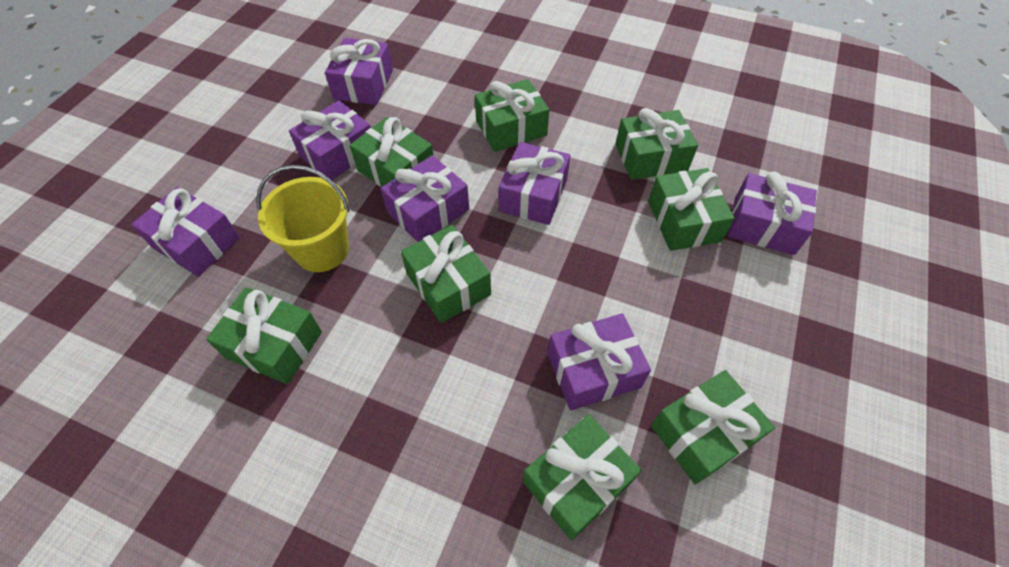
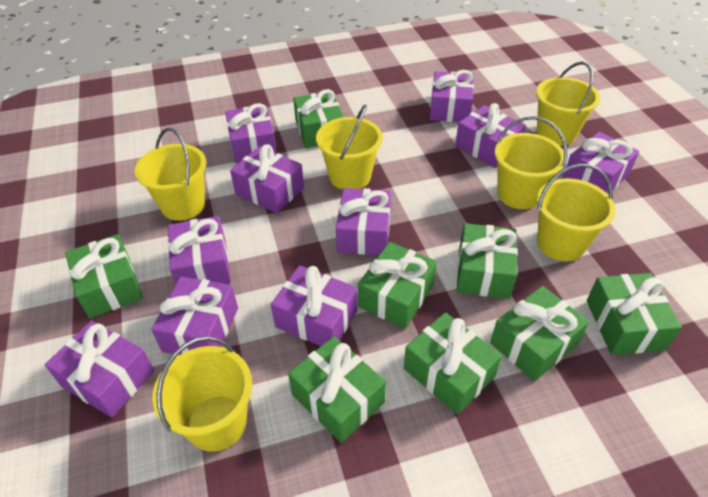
purple gift: 7 -> 10
yellow bucket: 1 -> 6

